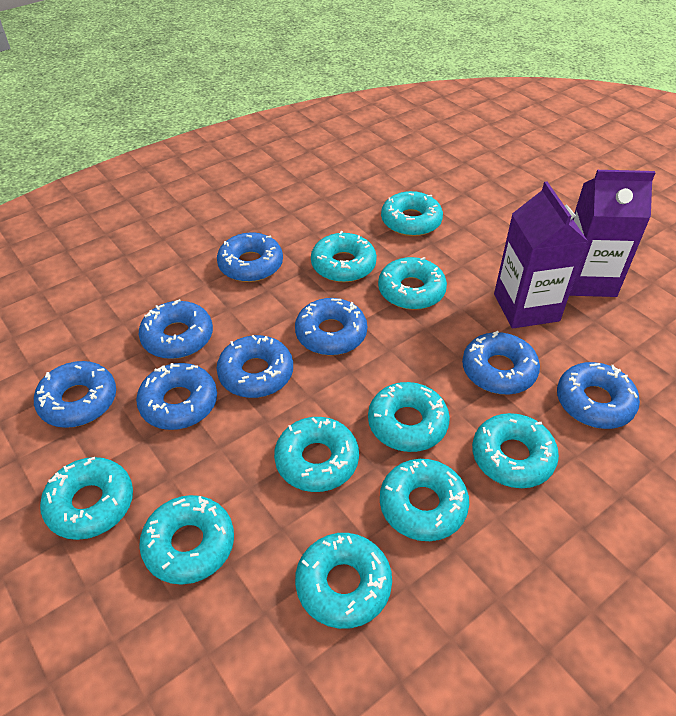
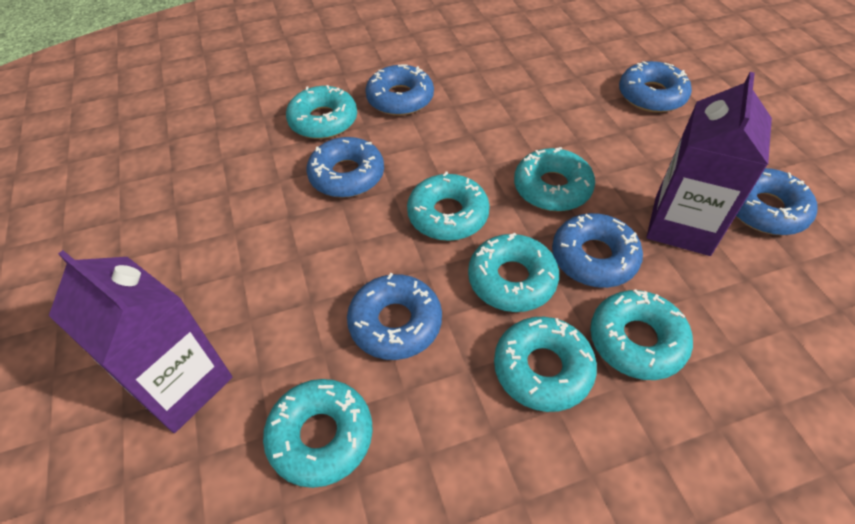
blue donut: 8 -> 6
turquoise donut: 10 -> 7

